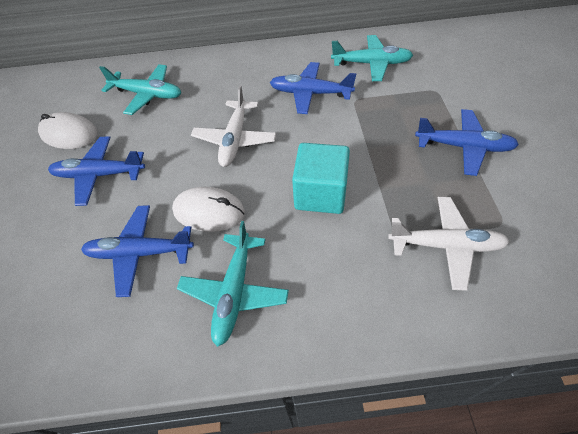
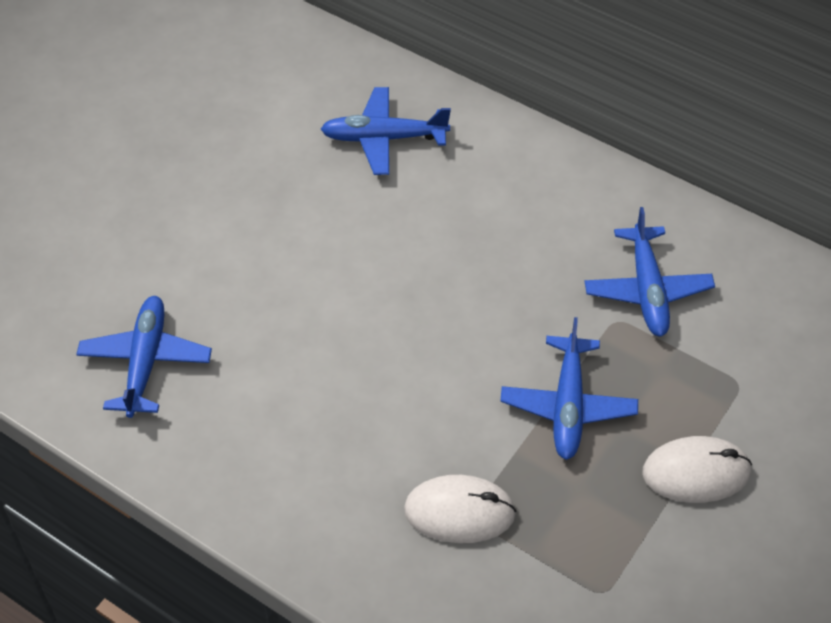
turquoise cube: 1 -> 0
turquoise plane: 3 -> 0
white plane: 2 -> 0

